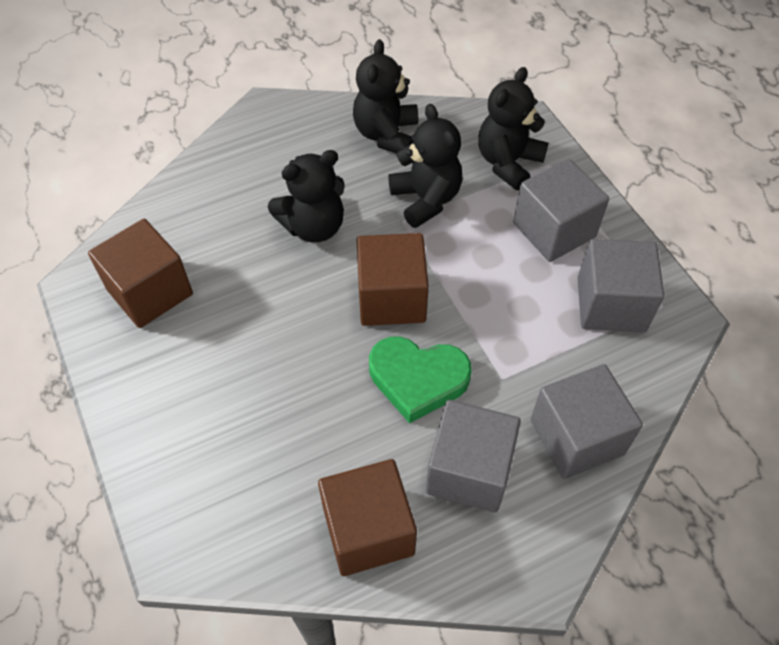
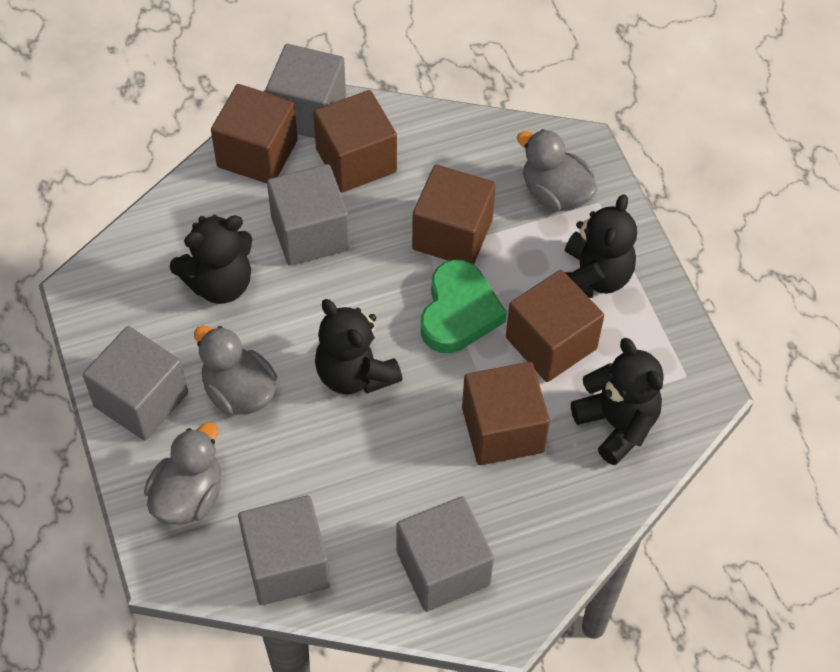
brown cube: 3 -> 5
grey cube: 4 -> 5
grey duck: 0 -> 3

